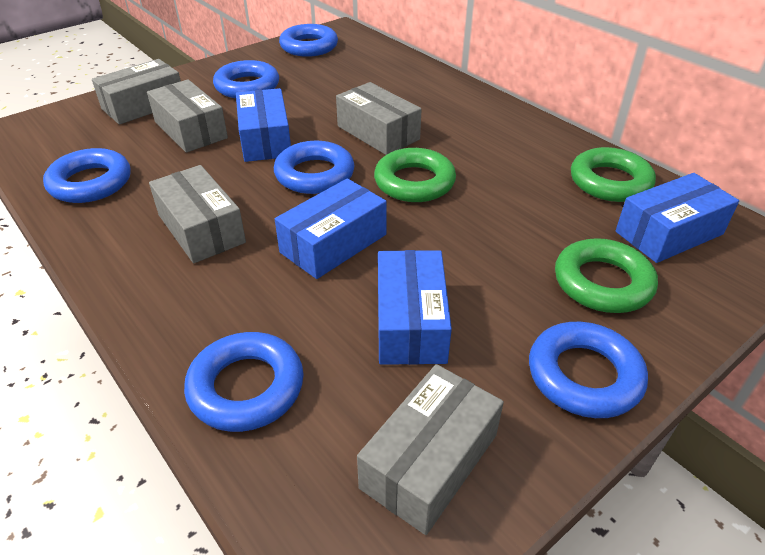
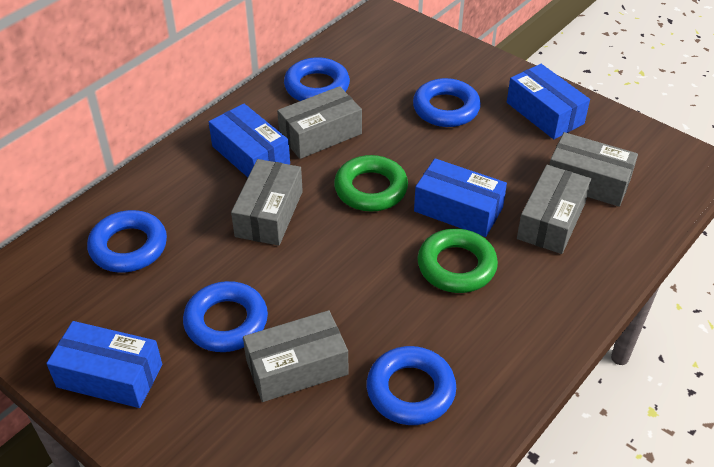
blue ring: 6 -> 5
green ring: 3 -> 2

